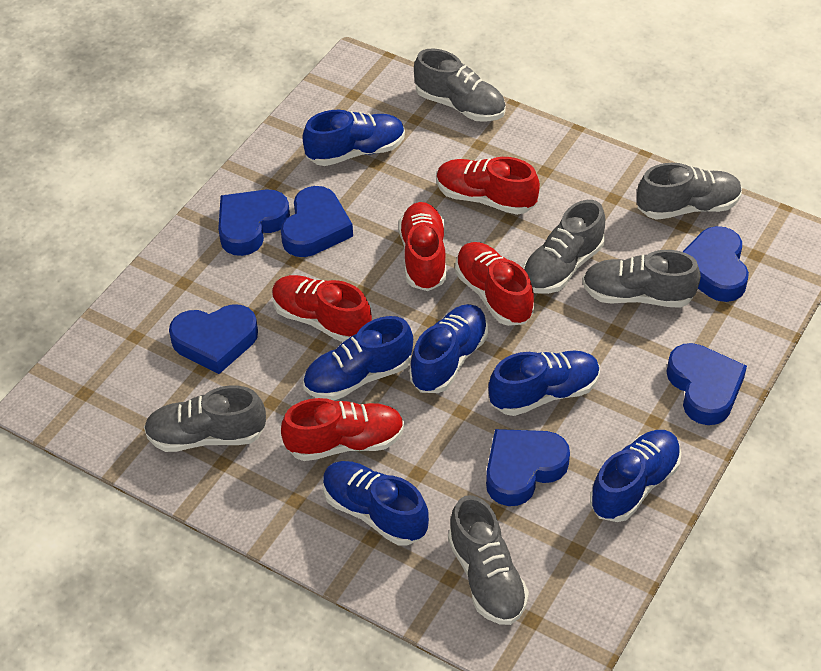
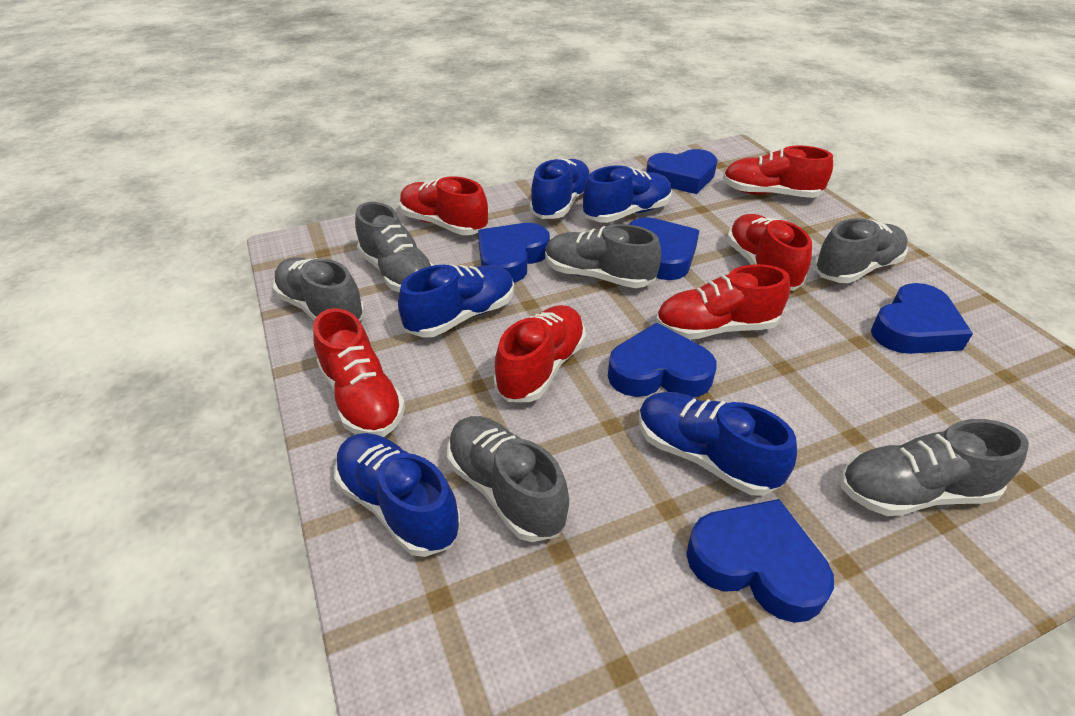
blue shoe: 6 -> 5
red shoe: 5 -> 6

